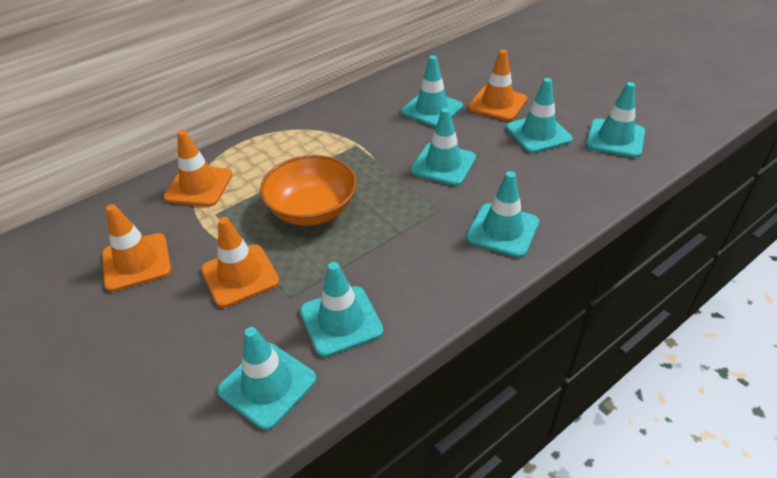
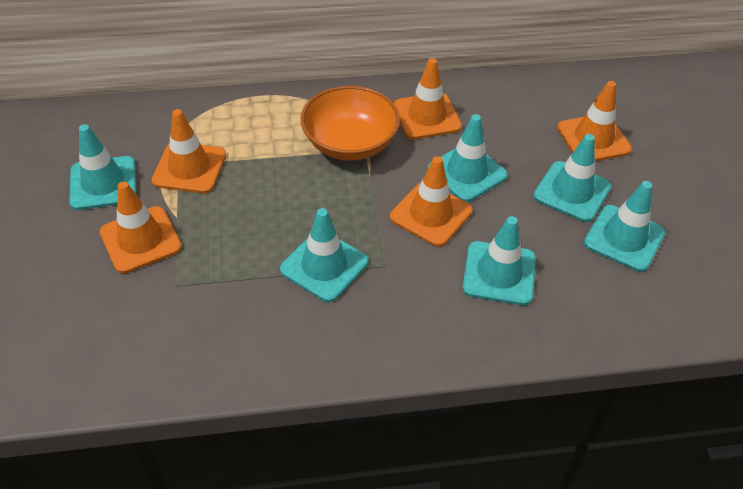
orange traffic cone: 4 -> 5
turquoise traffic cone: 7 -> 6

